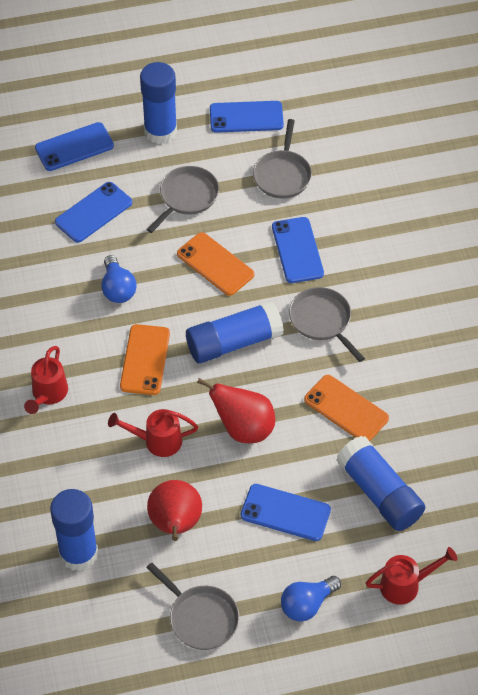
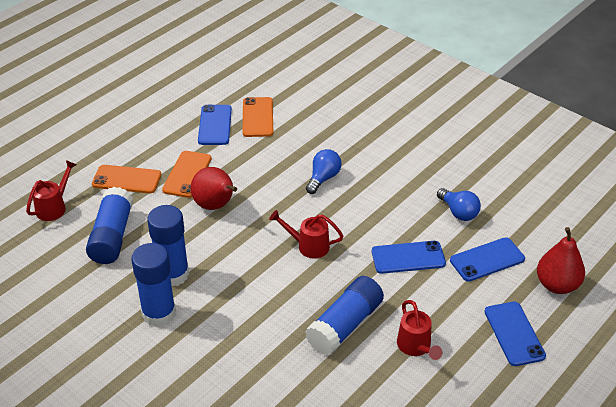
blue phone: 5 -> 4
grey pan: 4 -> 0

